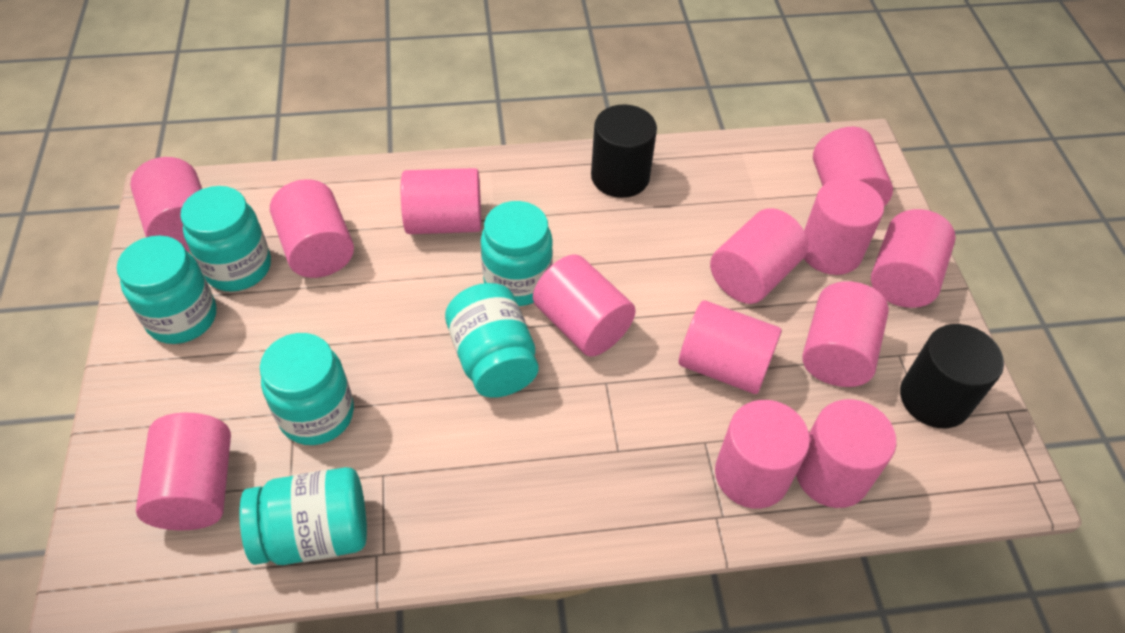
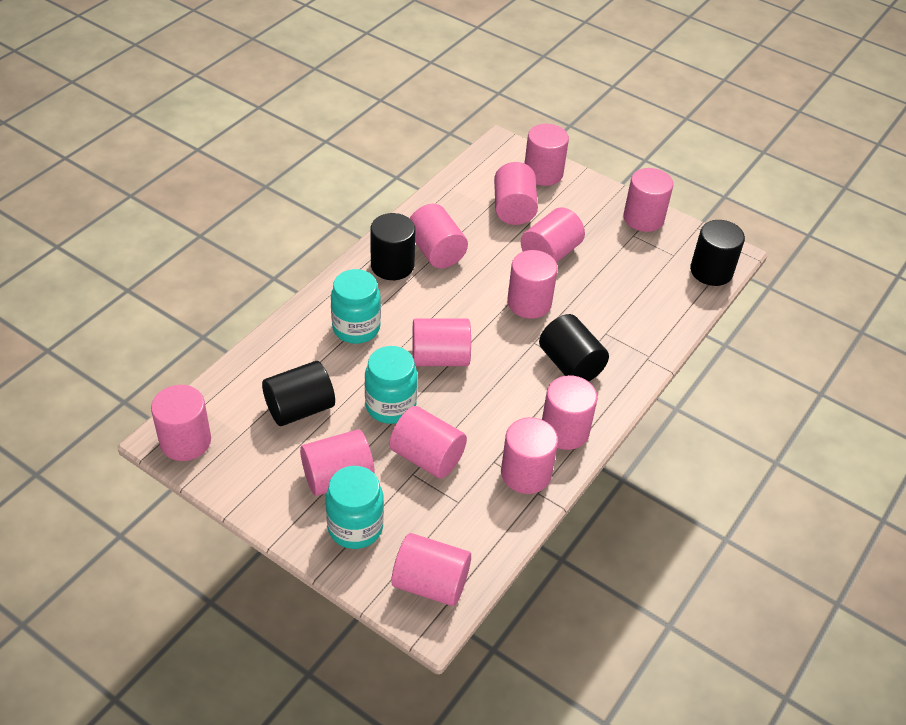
black cylinder: 2 -> 4
turquoise jar: 6 -> 3

